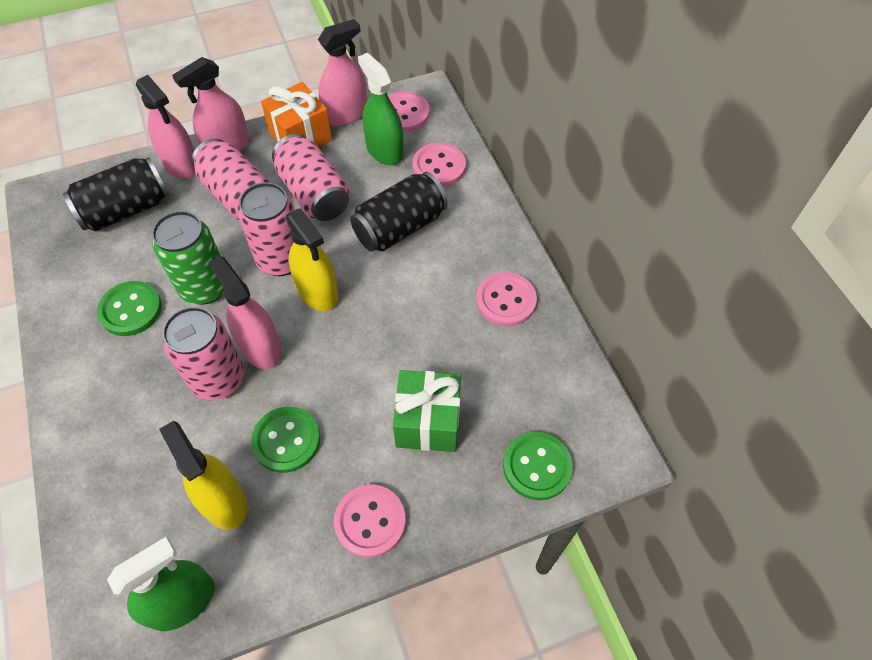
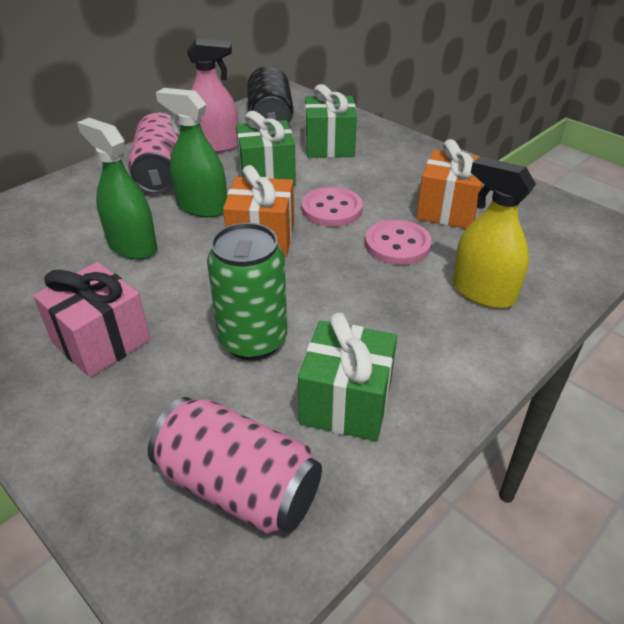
black can: 2 -> 1
green button: 3 -> 0
green gift: 1 -> 3
orange gift: 1 -> 2
pink button: 4 -> 2
pink can: 4 -> 2
pink gift: 0 -> 1
pink spray bottle: 4 -> 1
yellow spray bottle: 2 -> 1

